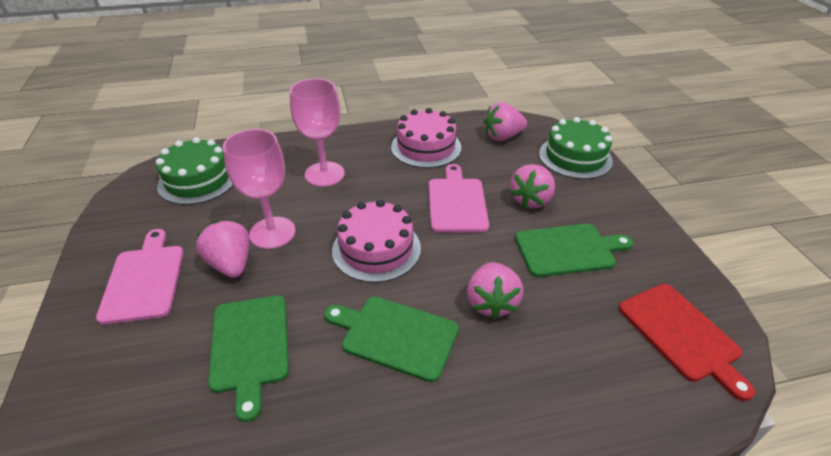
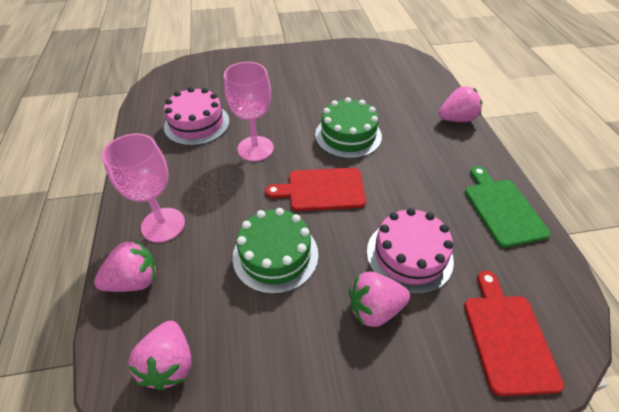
green cutting board: 3 -> 1
pink cutting board: 2 -> 0
red cutting board: 1 -> 2

